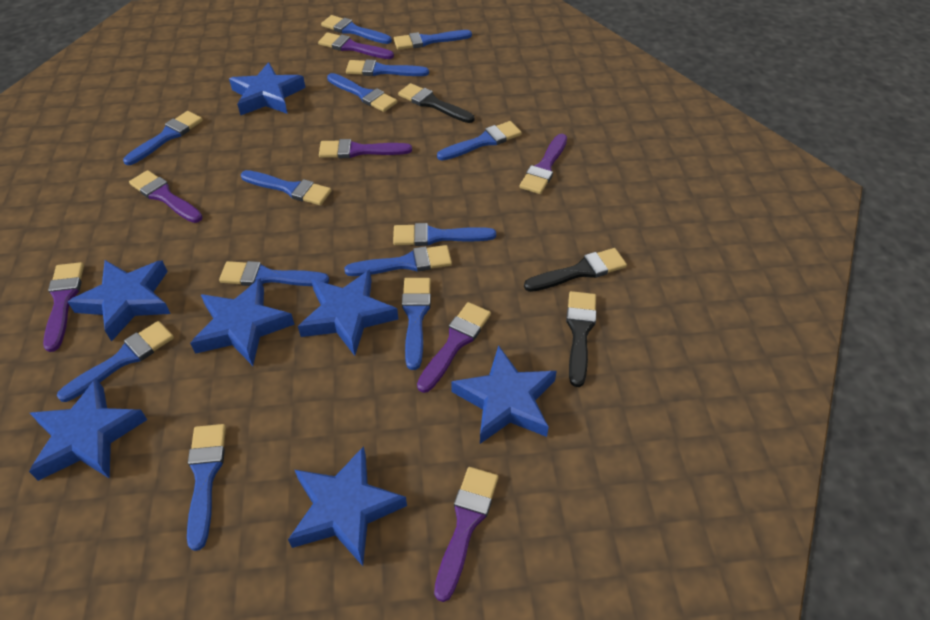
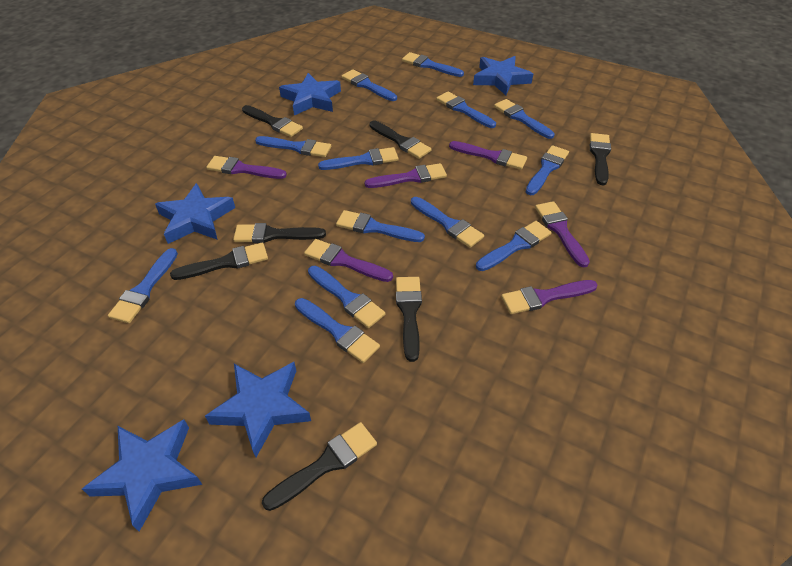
black brush: 3 -> 7
blue star: 7 -> 5
purple brush: 7 -> 6

